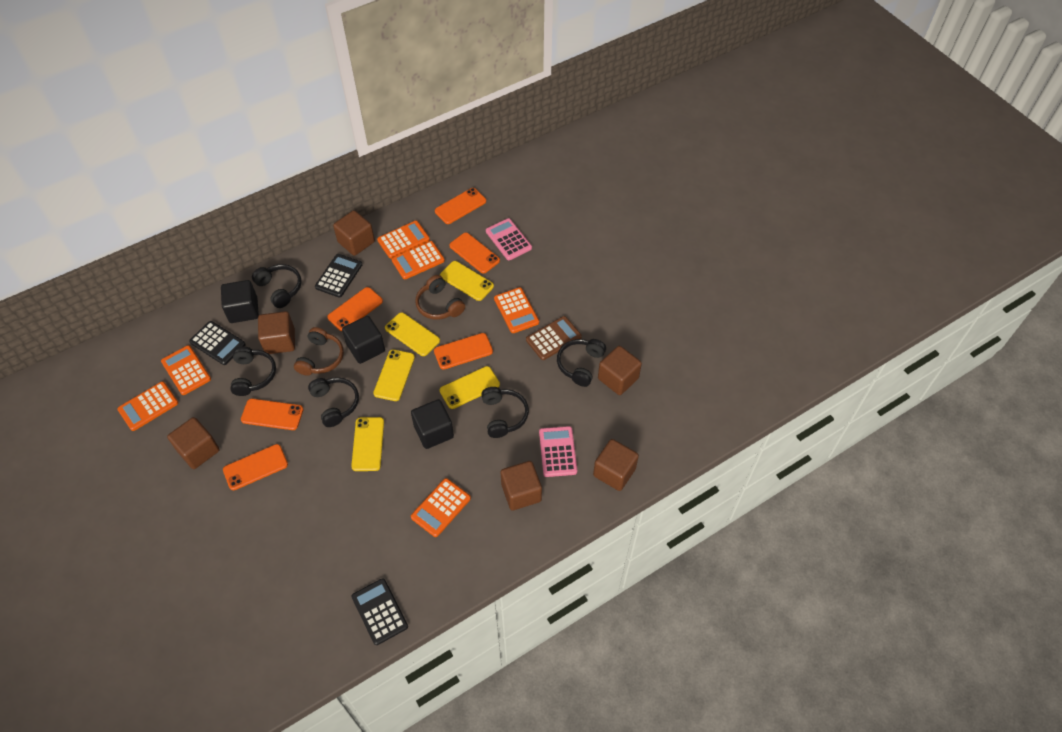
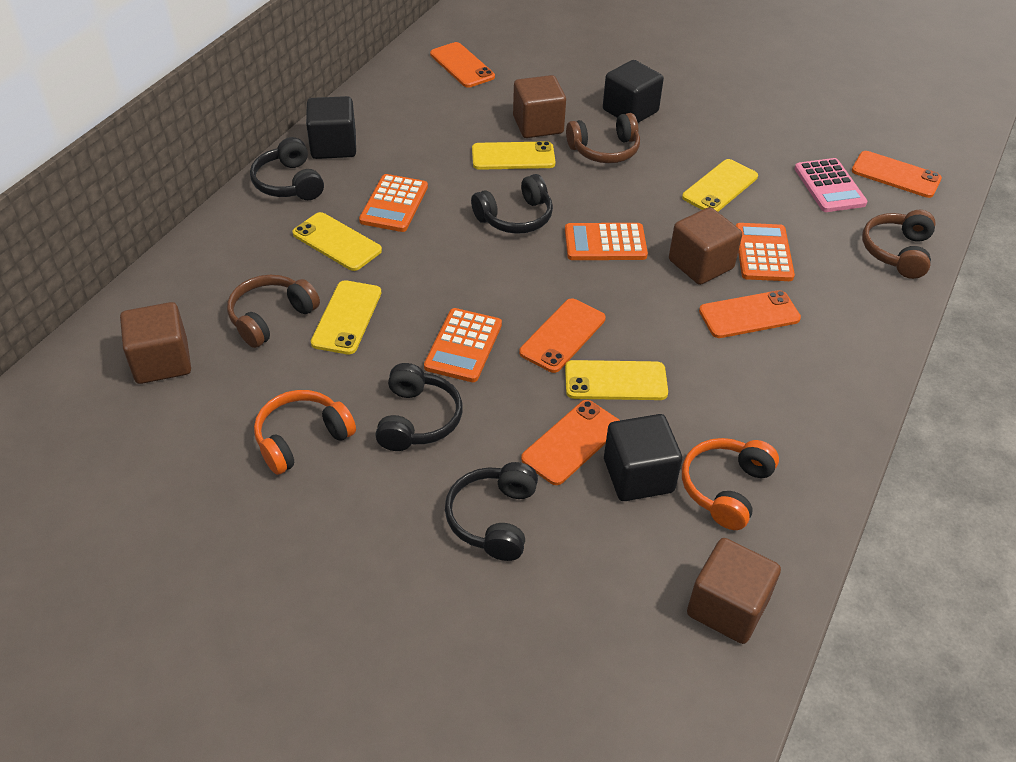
black calculator: 3 -> 0
black headphones: 5 -> 4
brown calculator: 1 -> 0
brown cube: 6 -> 4
brown headphones: 2 -> 3
orange calculator: 6 -> 4
orange headphones: 0 -> 2
orange phone: 6 -> 5
pink calculator: 2 -> 1

